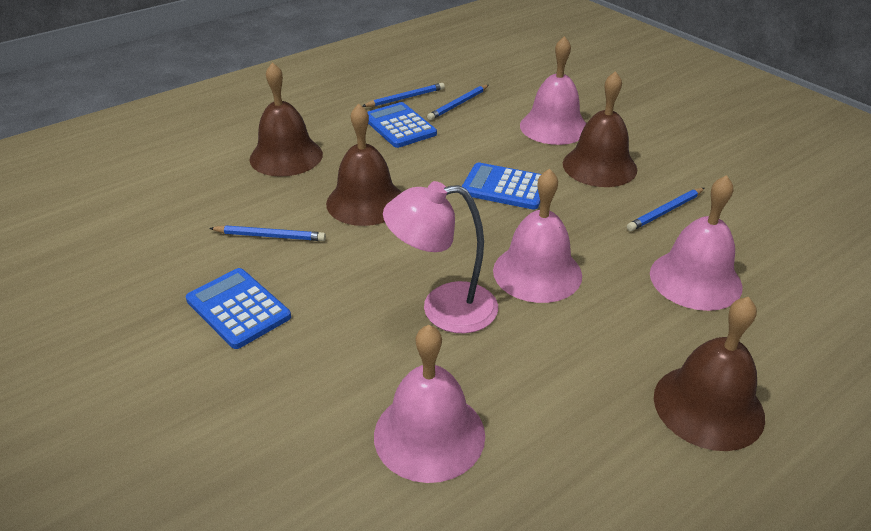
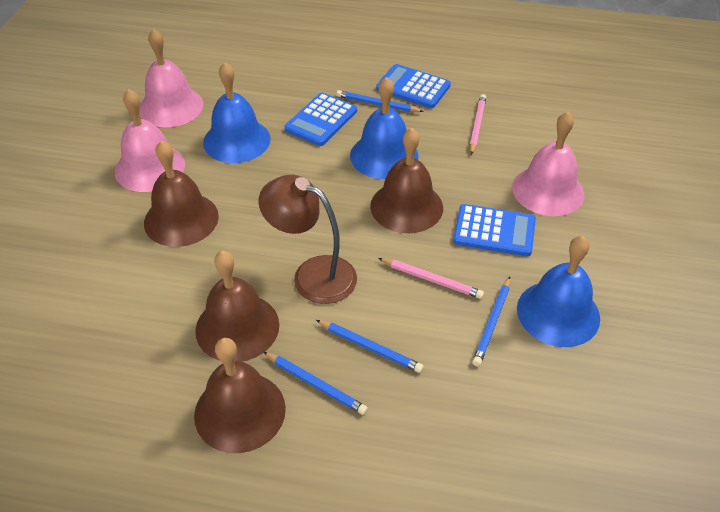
blue bell: 0 -> 3
brown lamp: 0 -> 1
pink bell: 4 -> 3
pink lamp: 1 -> 0
pink pencil: 0 -> 2

